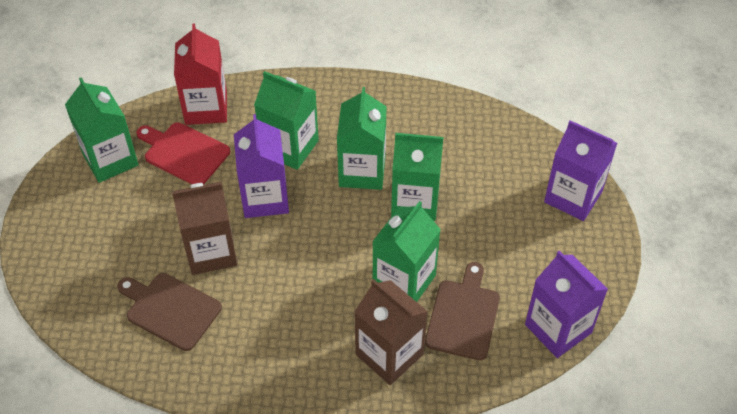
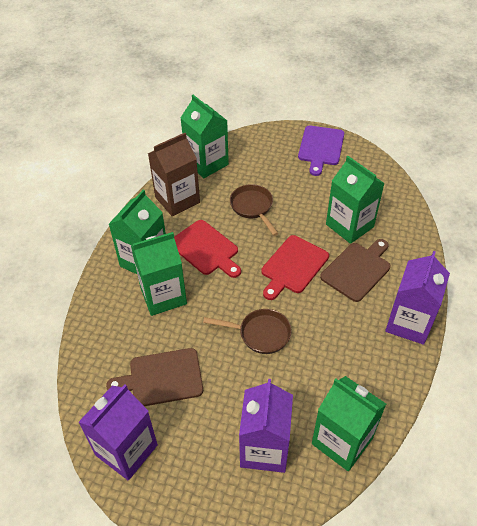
brown carton: 2 -> 1
brown pan: 0 -> 2
purple cutting board: 0 -> 1
red carton: 1 -> 0
red cutting board: 1 -> 2

